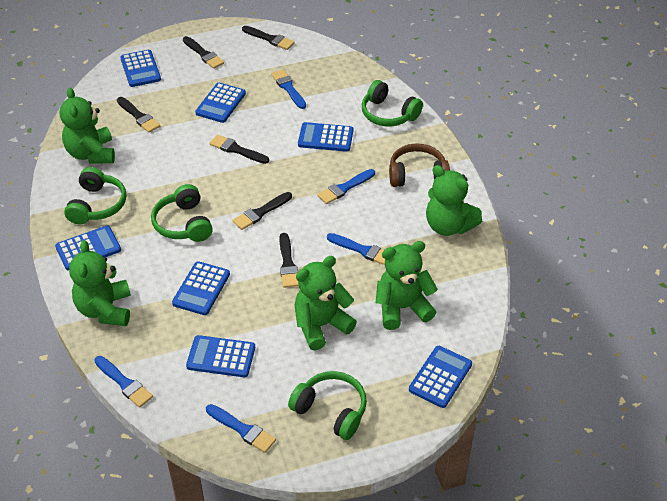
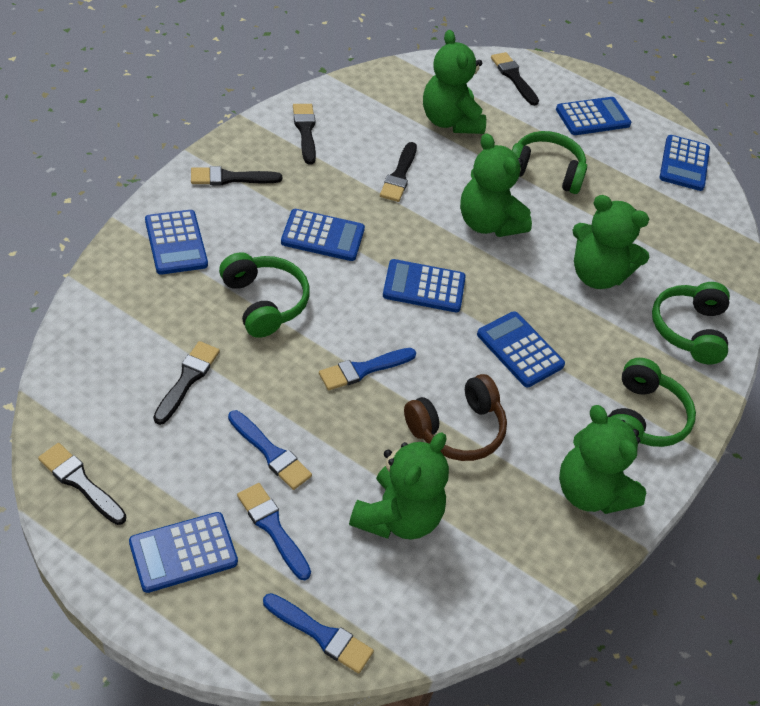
blue brush: 5 -> 4

